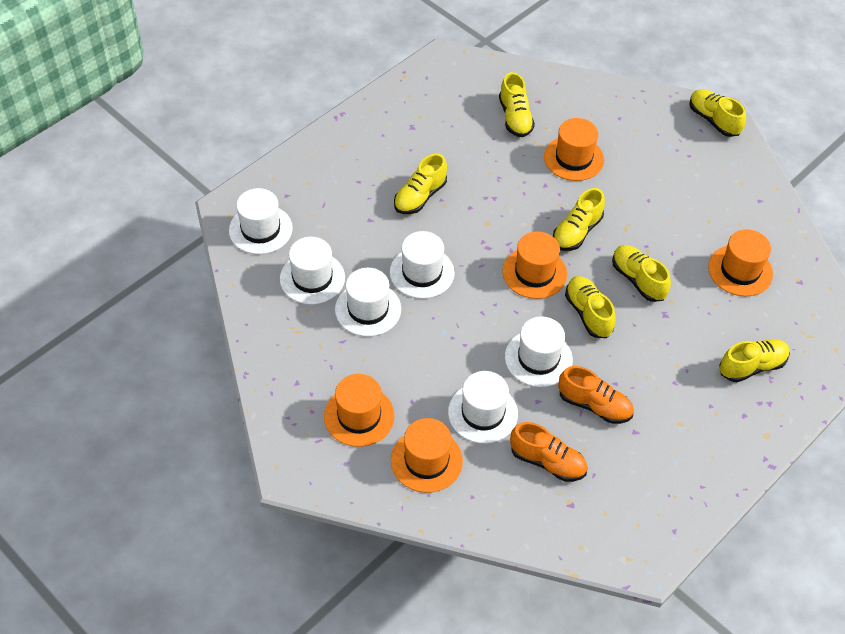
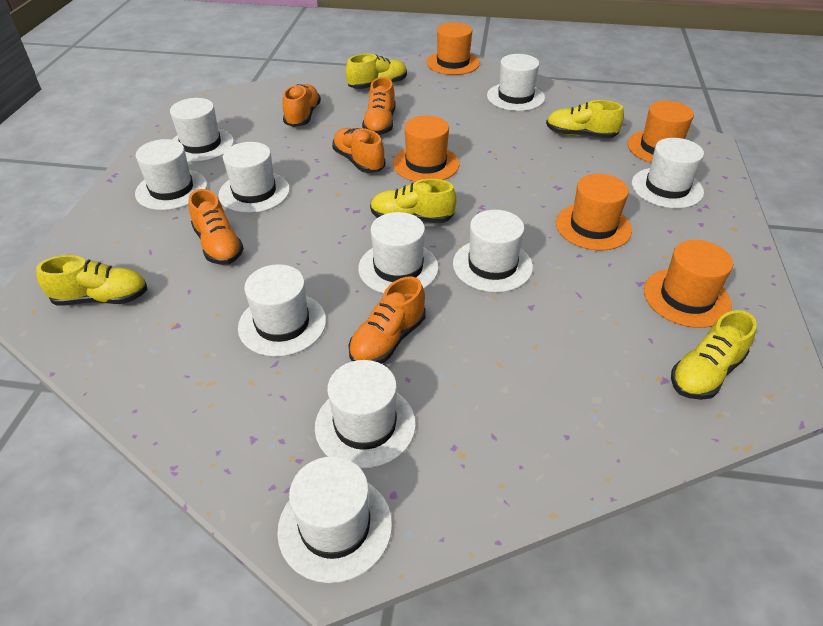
orange shoe: 2 -> 5
white hat: 6 -> 10
yellow shoe: 7 -> 5

